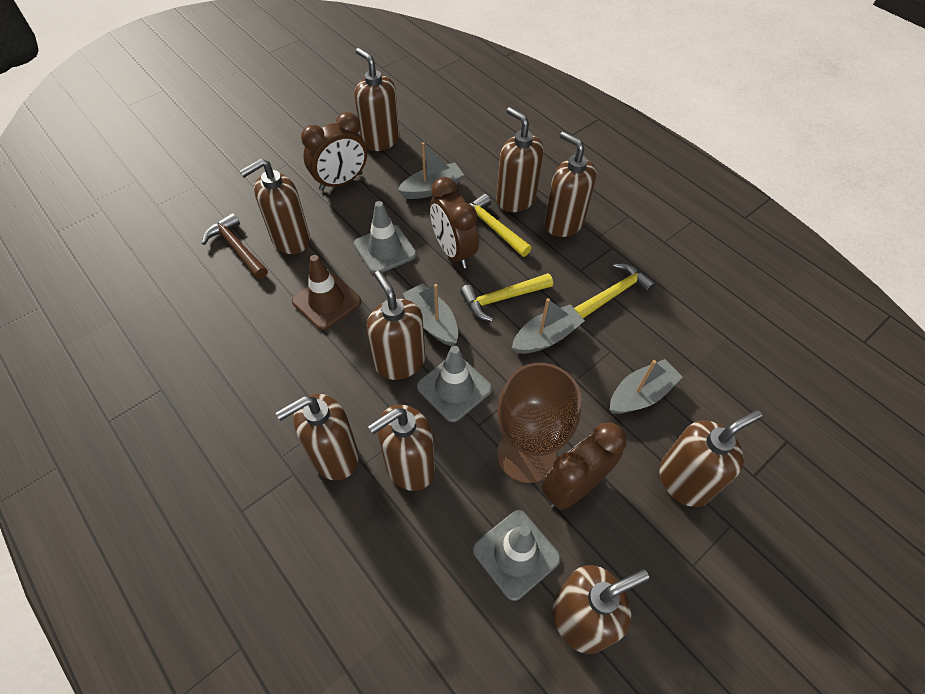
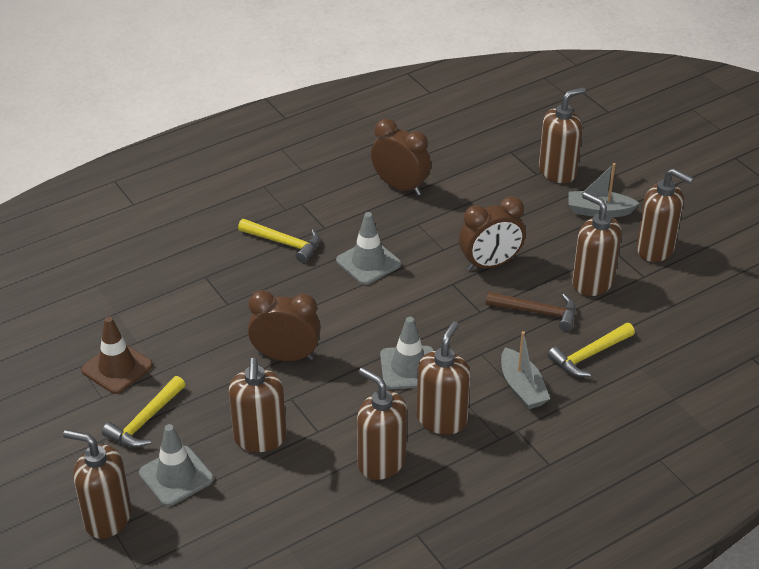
brown goblet: 1 -> 0
brown soap dispenser: 9 -> 7
grey boat: 4 -> 2

